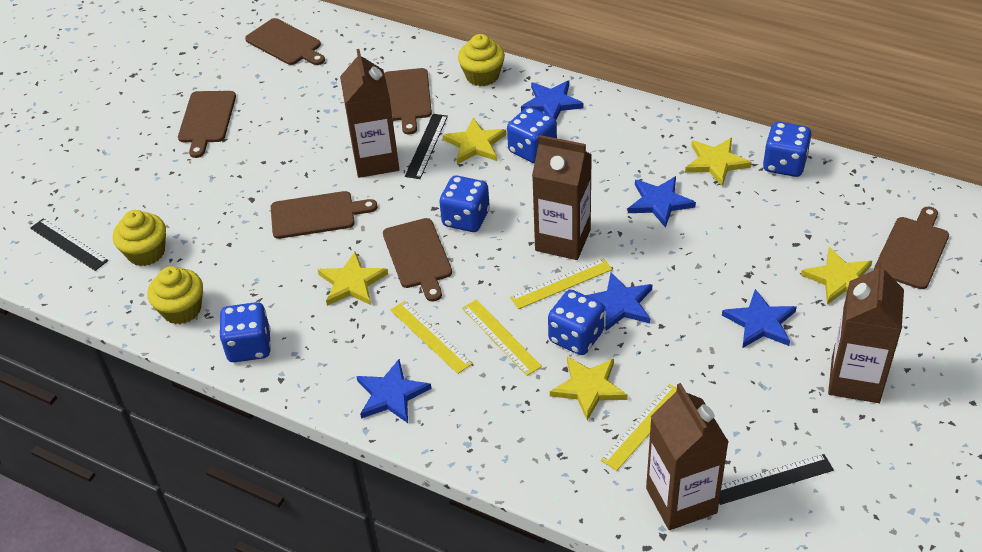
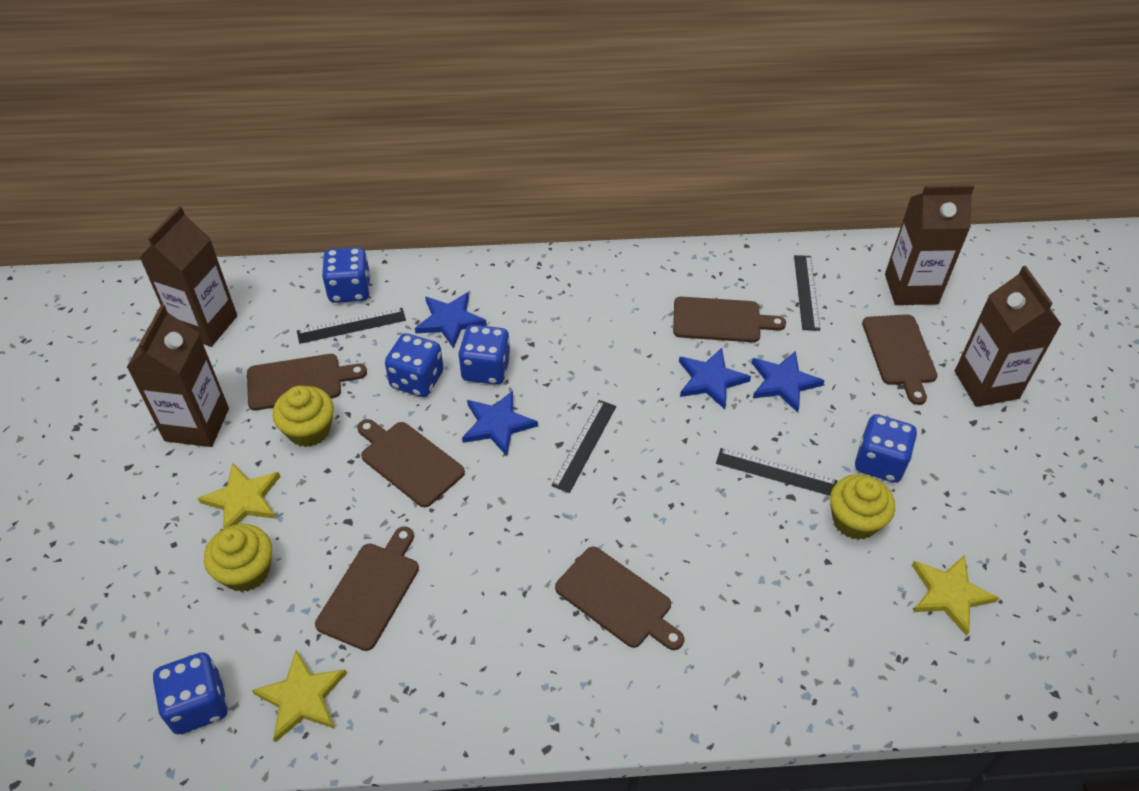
black ruler: 3 -> 4
blue star: 5 -> 4
yellow ruler: 4 -> 0
yellow star: 5 -> 3

